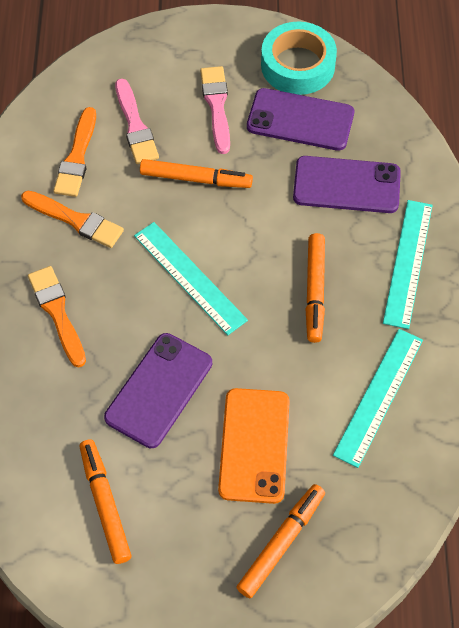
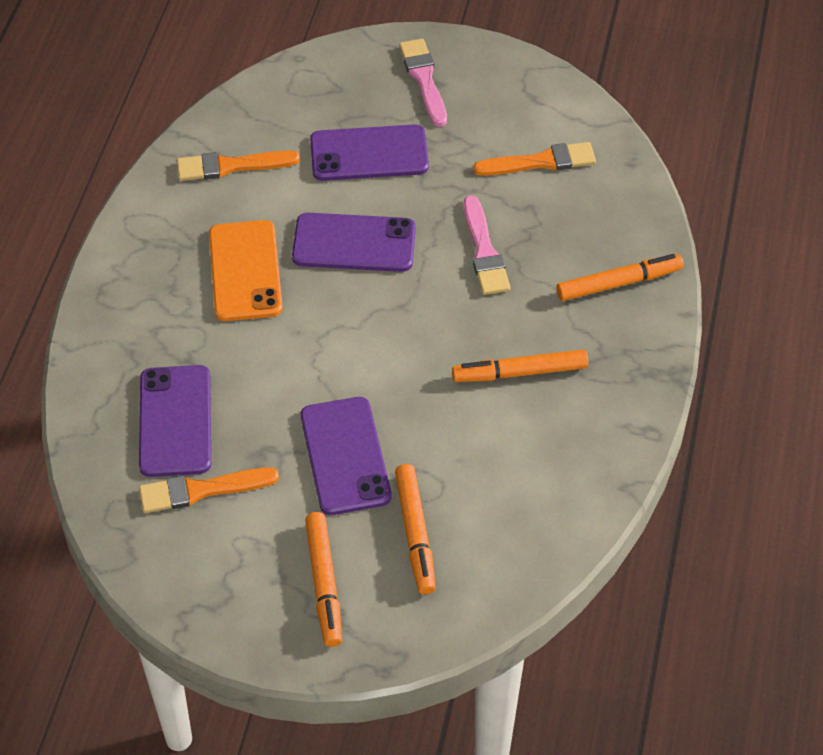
purple phone: 3 -> 4
turquoise ruler: 3 -> 0
turquoise tape: 1 -> 0

